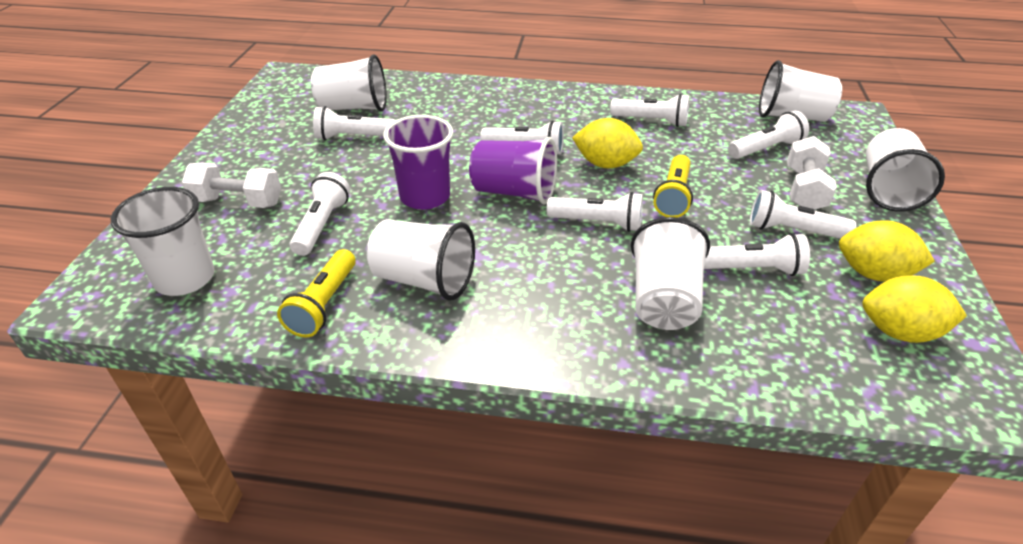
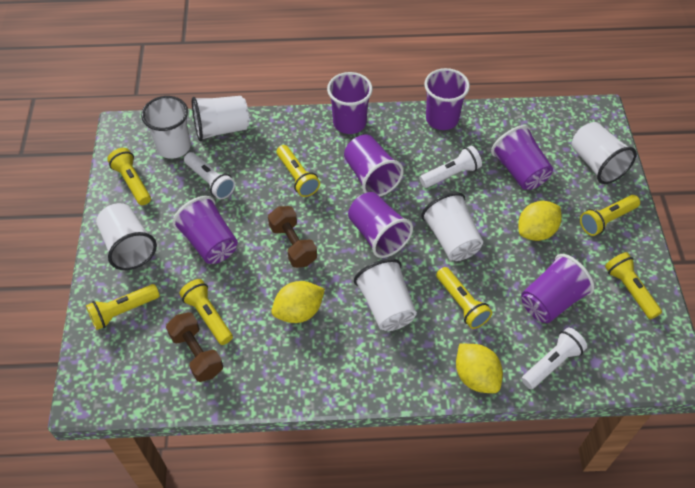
brown dumbbell: 0 -> 2
purple cup: 2 -> 7
white dumbbell: 2 -> 0
white flashlight: 8 -> 3
yellow flashlight: 2 -> 7

